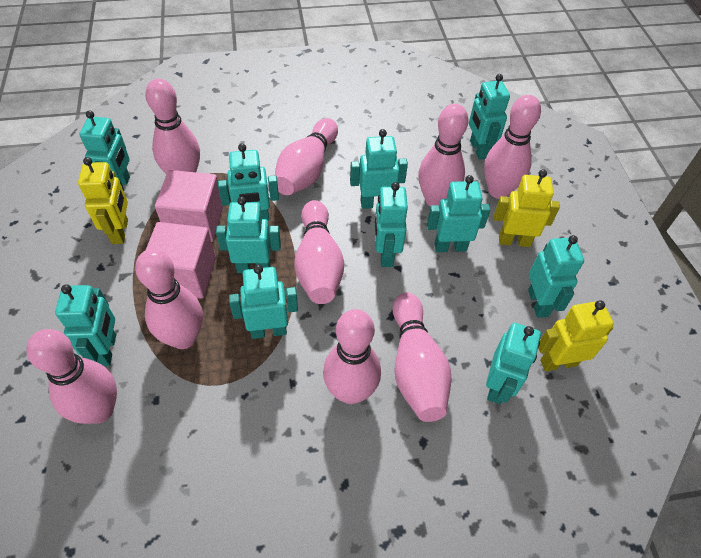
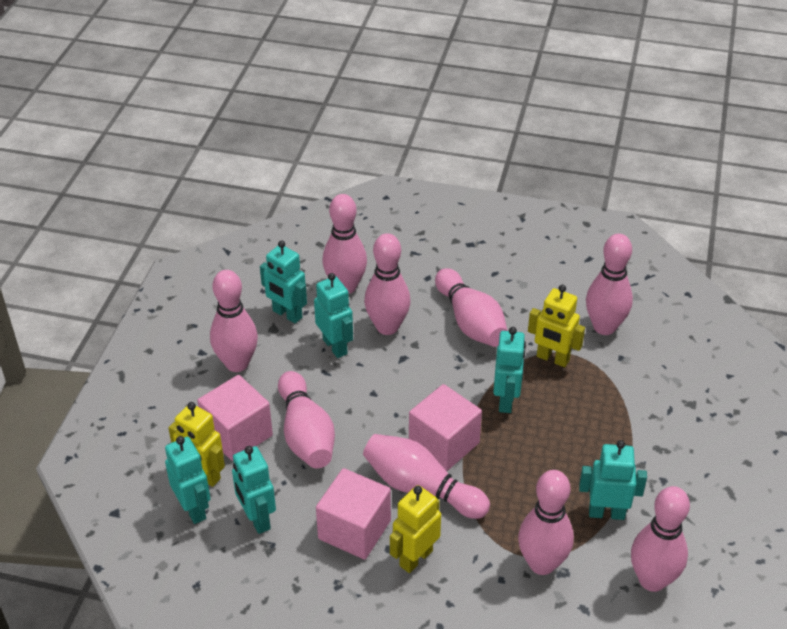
pink cube: 2 -> 3
turquoise robot: 11 -> 6

